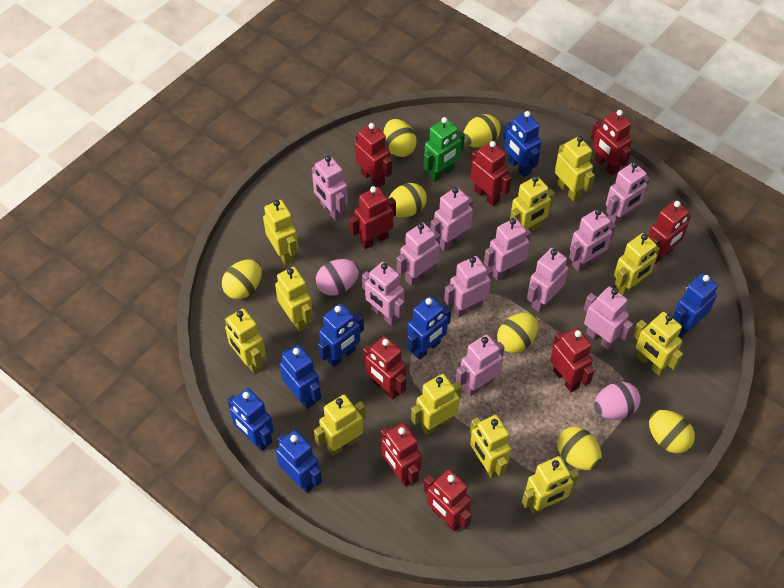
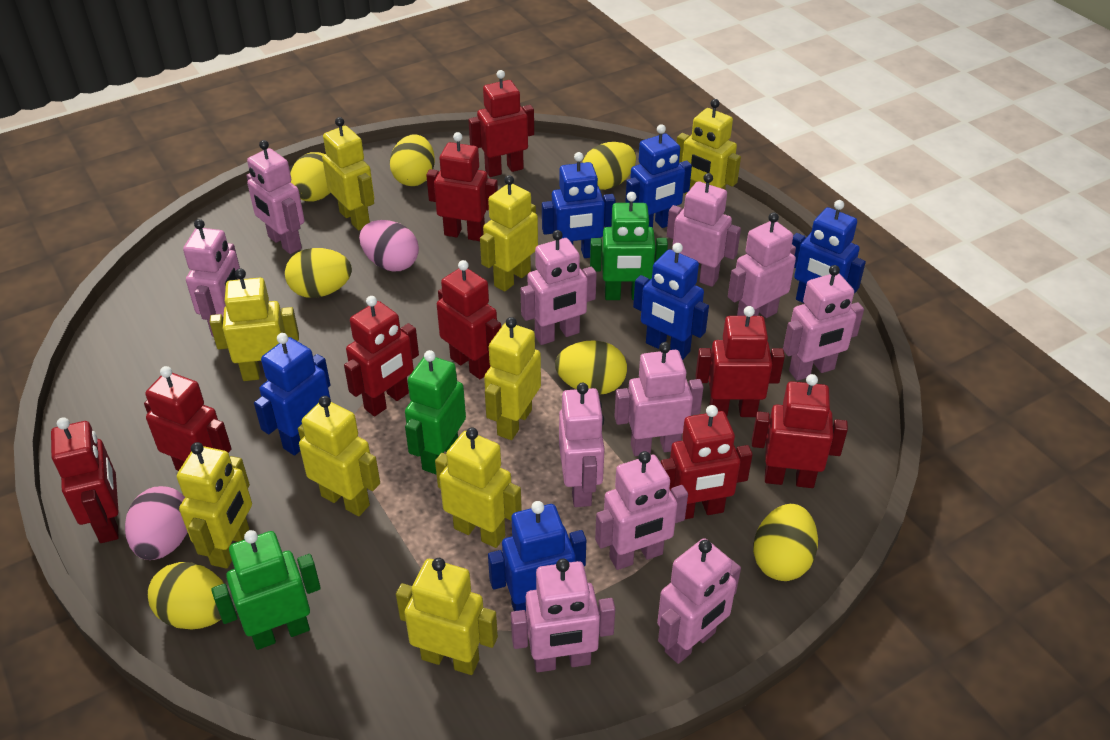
blue robot: 7 -> 6
green robot: 1 -> 3
yellow robot: 11 -> 9

